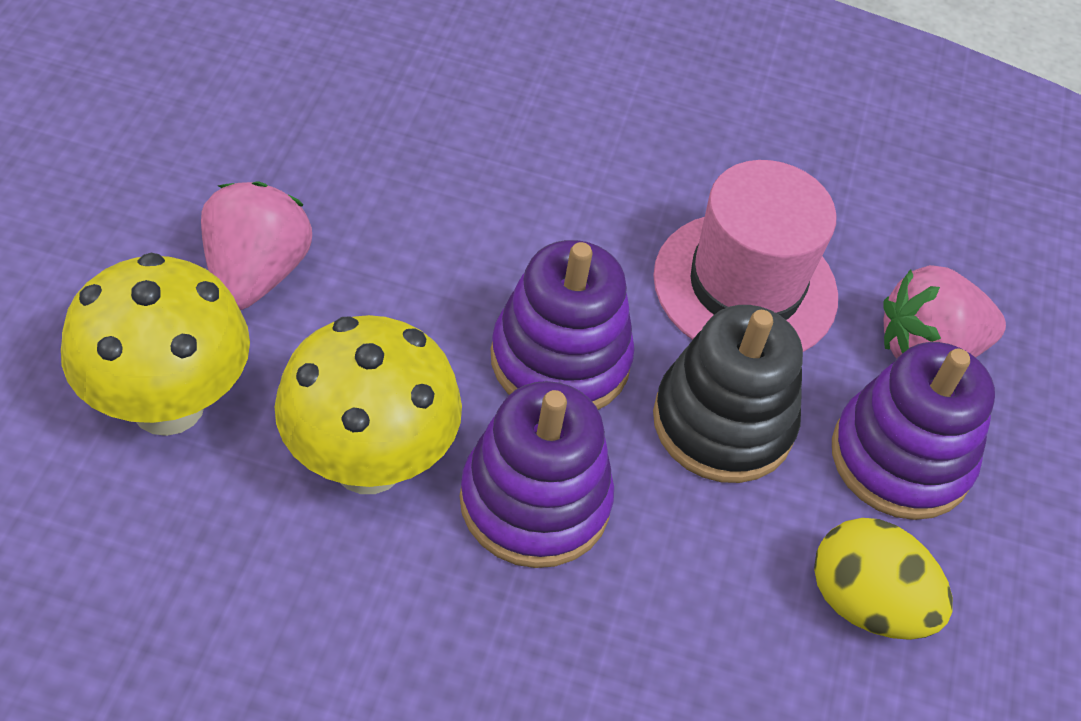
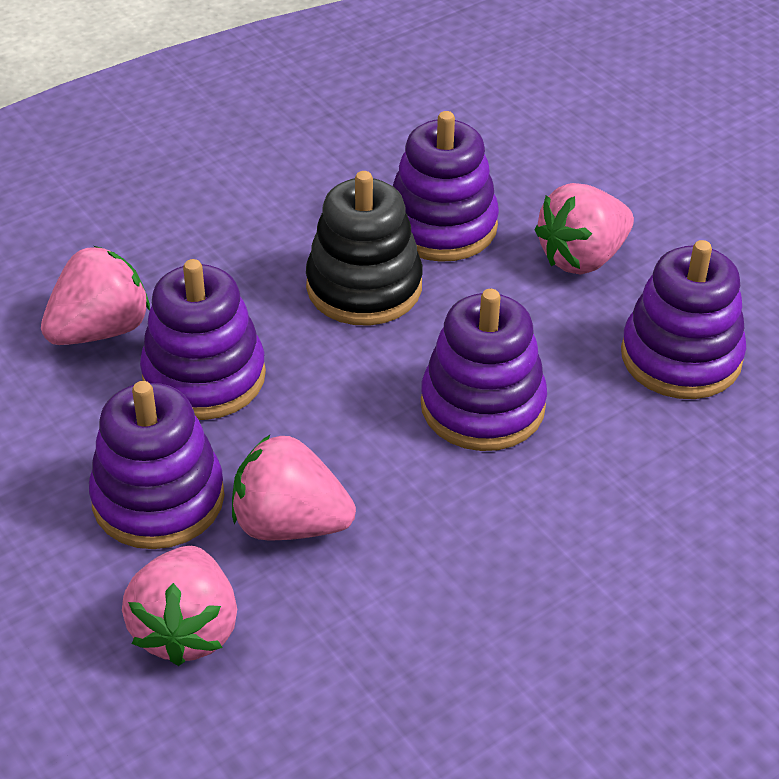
pink hat: 1 -> 0
pink strawberry: 2 -> 4
purple stacking toy: 3 -> 5
yellow egg: 1 -> 0
yellow mushroom: 2 -> 0

